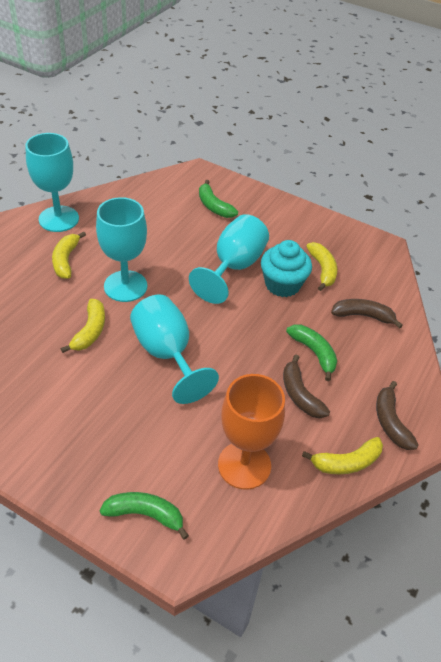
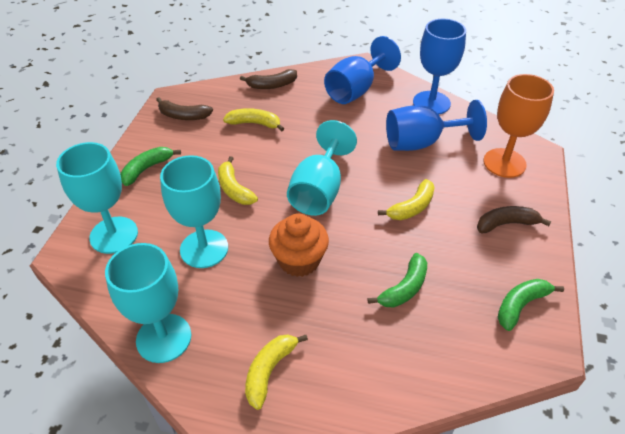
blue goblet: 0 -> 3
orange cupcake: 0 -> 1
turquoise cupcake: 1 -> 0

